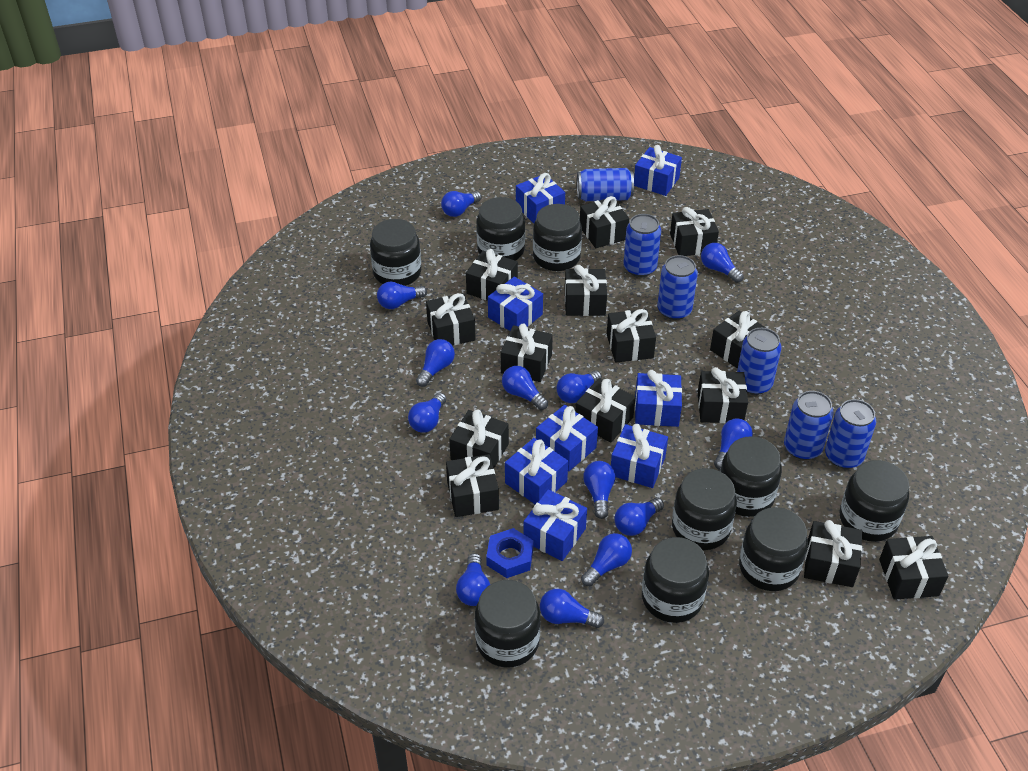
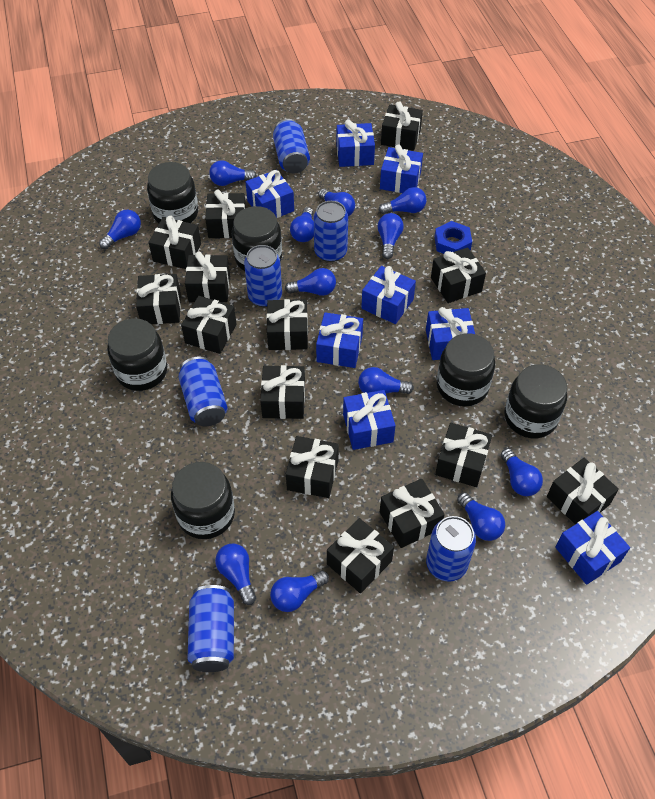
black jar: 9 -> 6
blue light bulb: 13 -> 12

